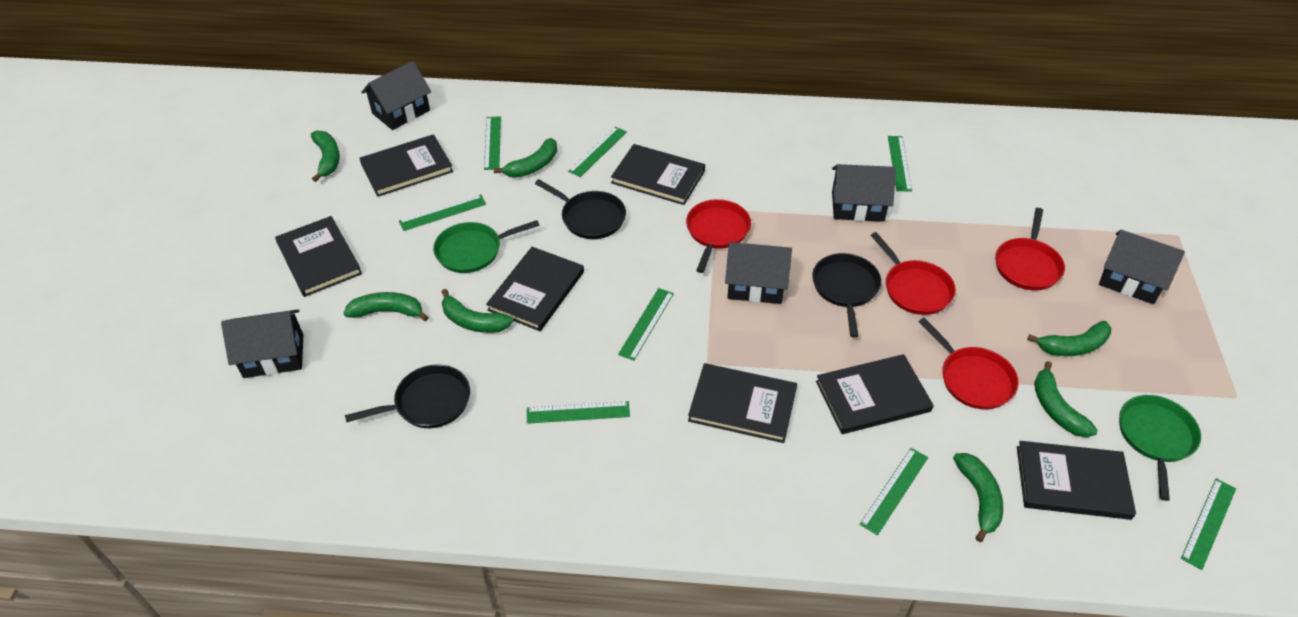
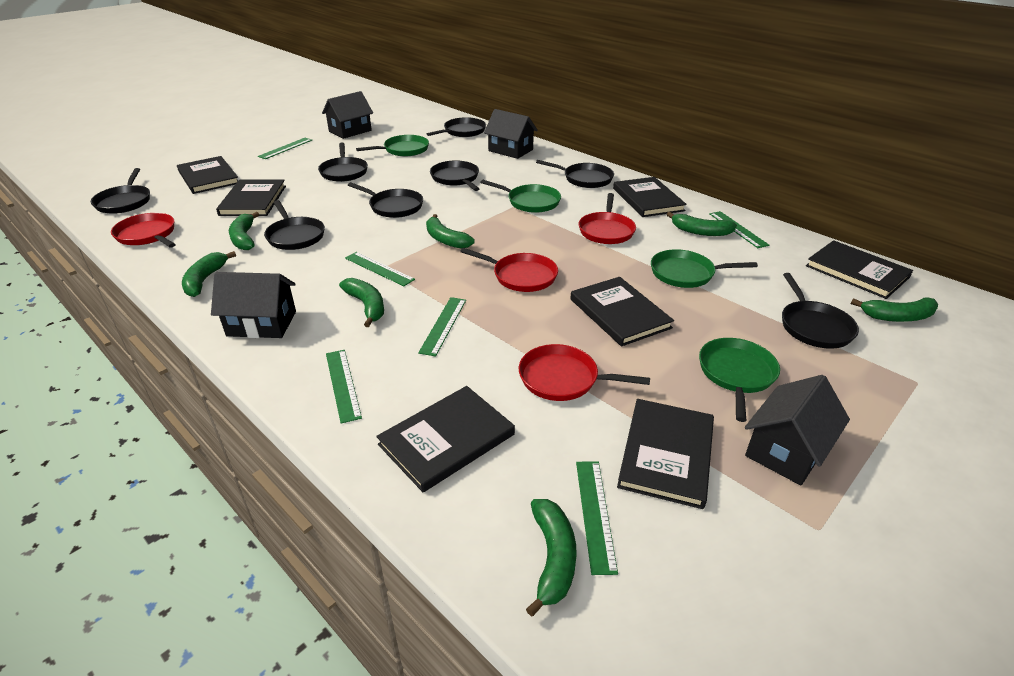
black house: 5 -> 4
black pan: 3 -> 8
green pan: 2 -> 4
green ruler: 8 -> 6

